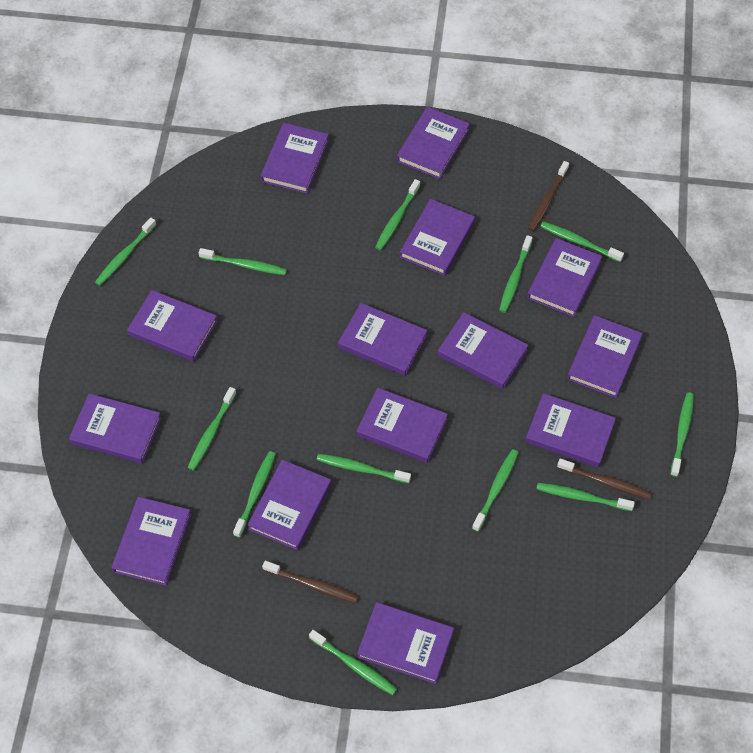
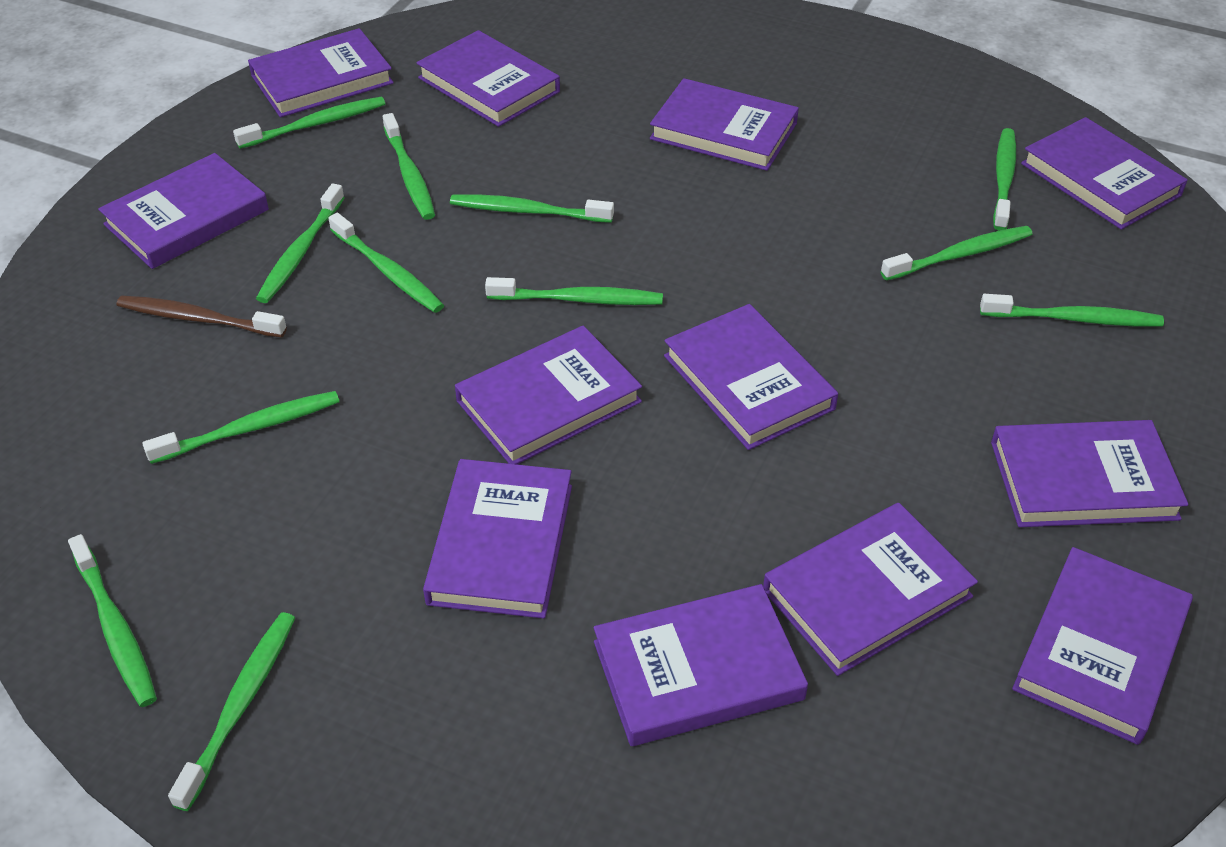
brown toothbrush: 3 -> 1
purple book: 14 -> 12

